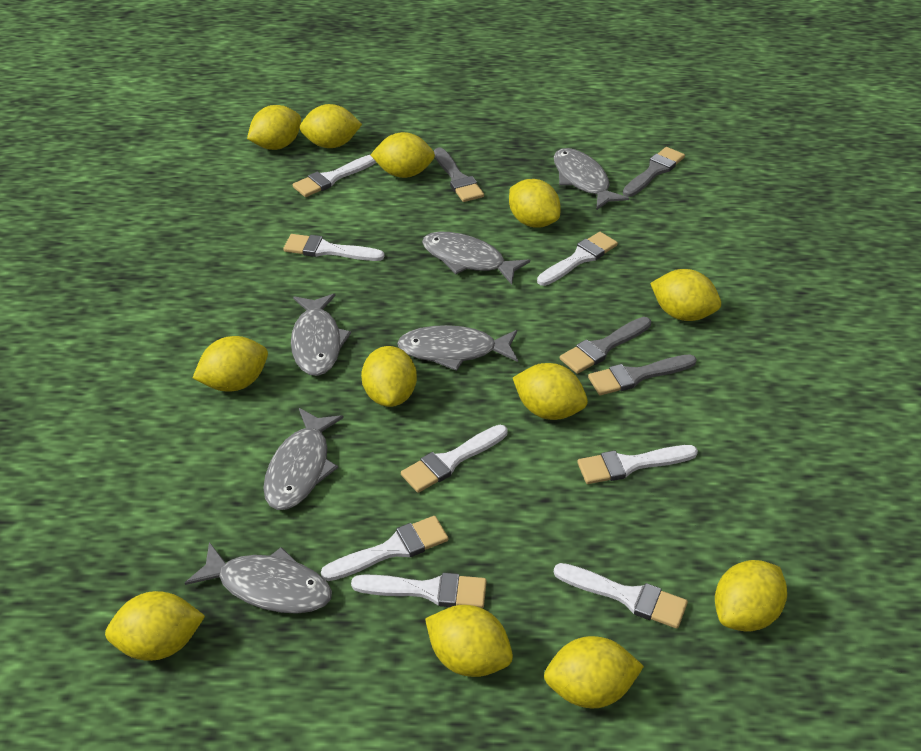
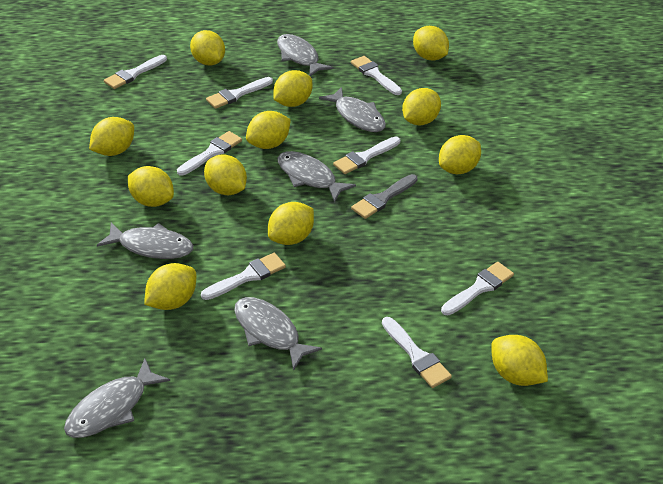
grey brush: 4 -> 1

